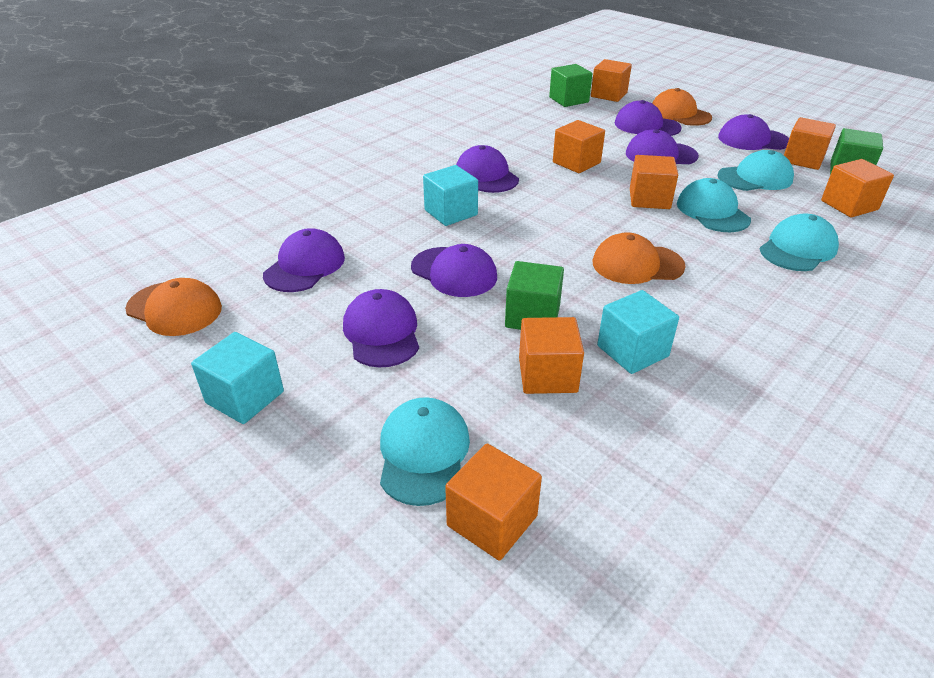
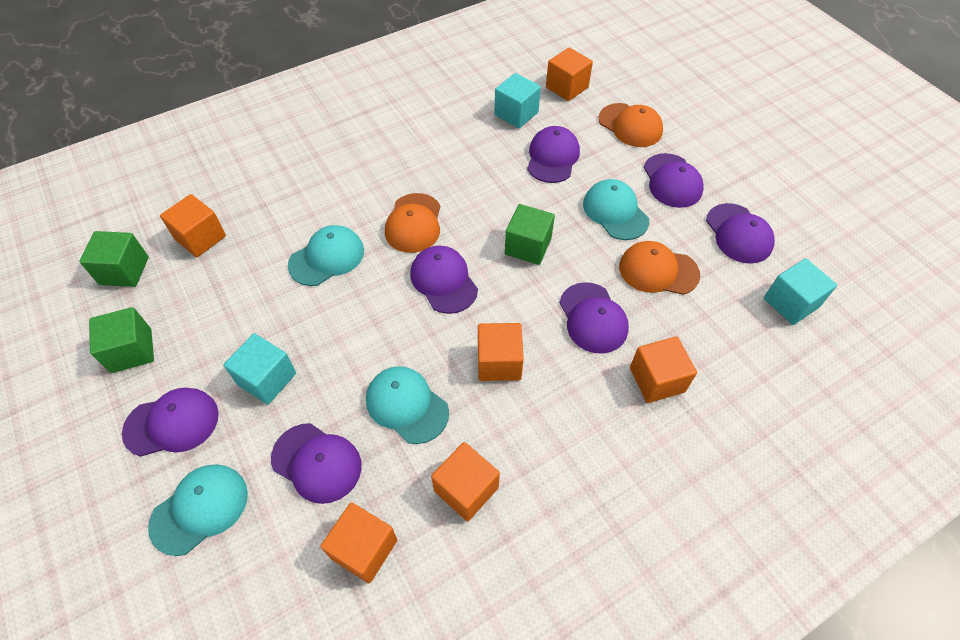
orange cube: 7 -> 6

